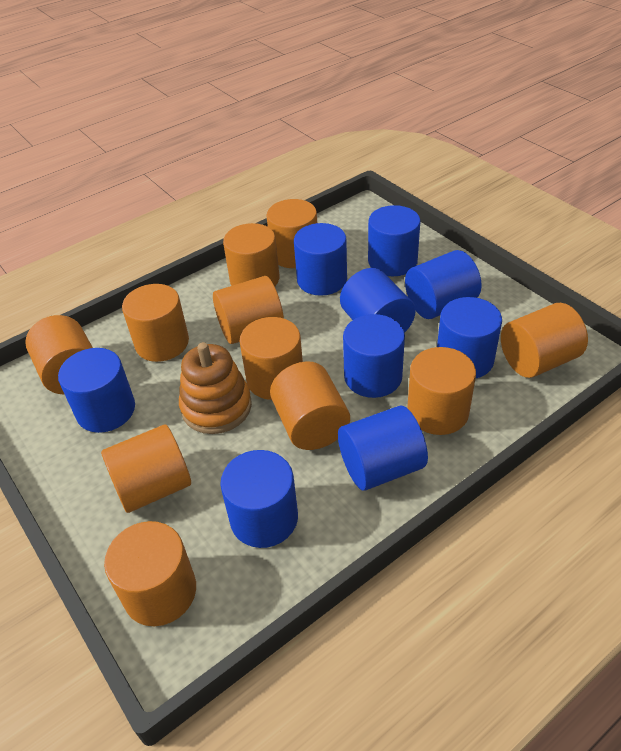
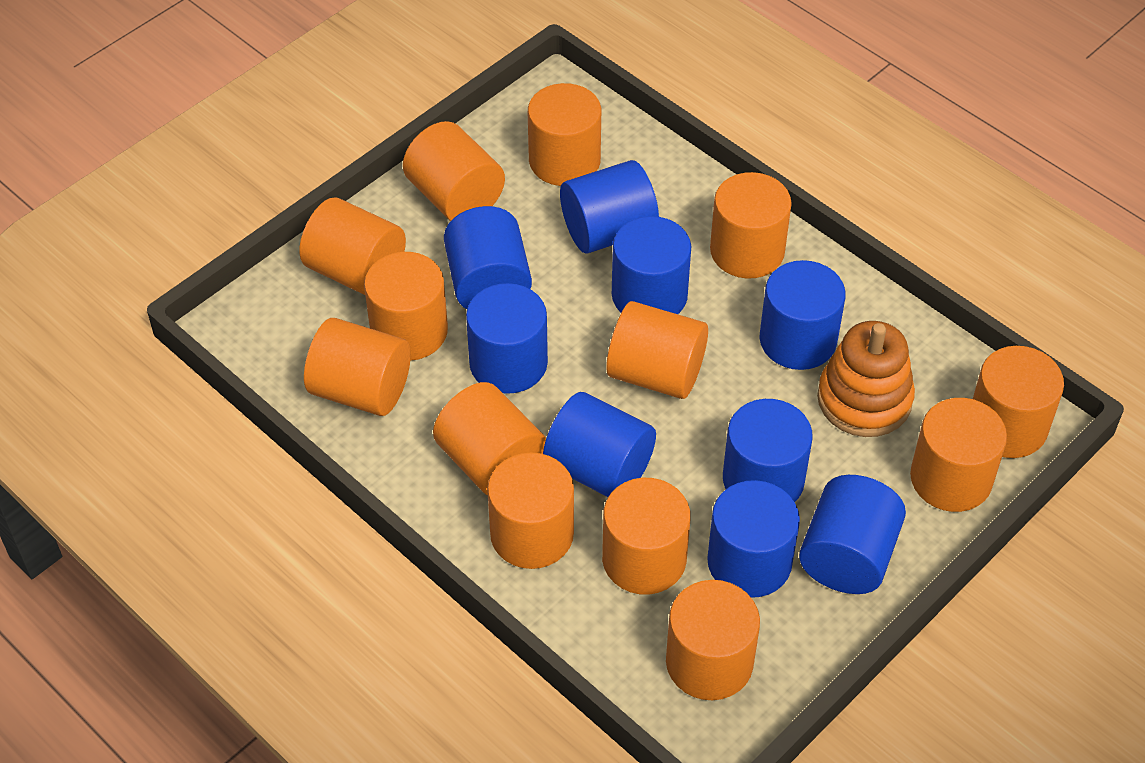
orange cylinder: 11 -> 13

